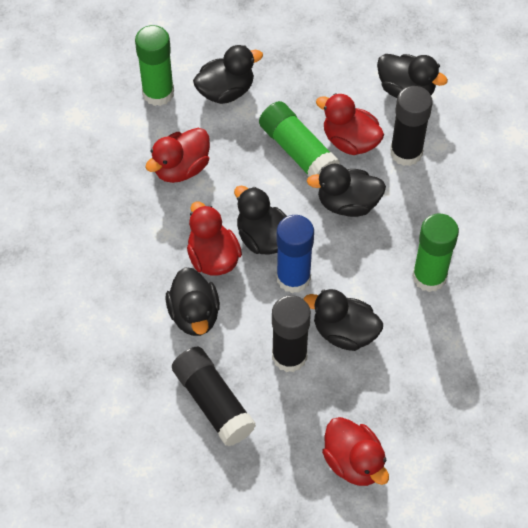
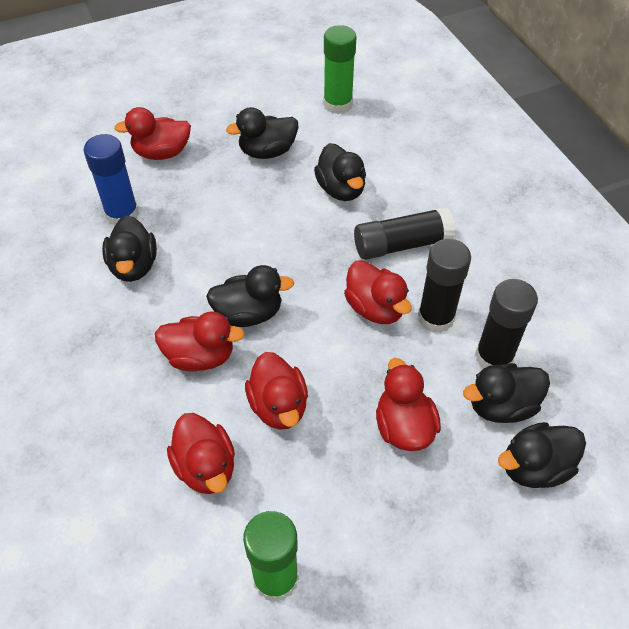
green glue stick: 3 -> 2
red duck: 4 -> 6

